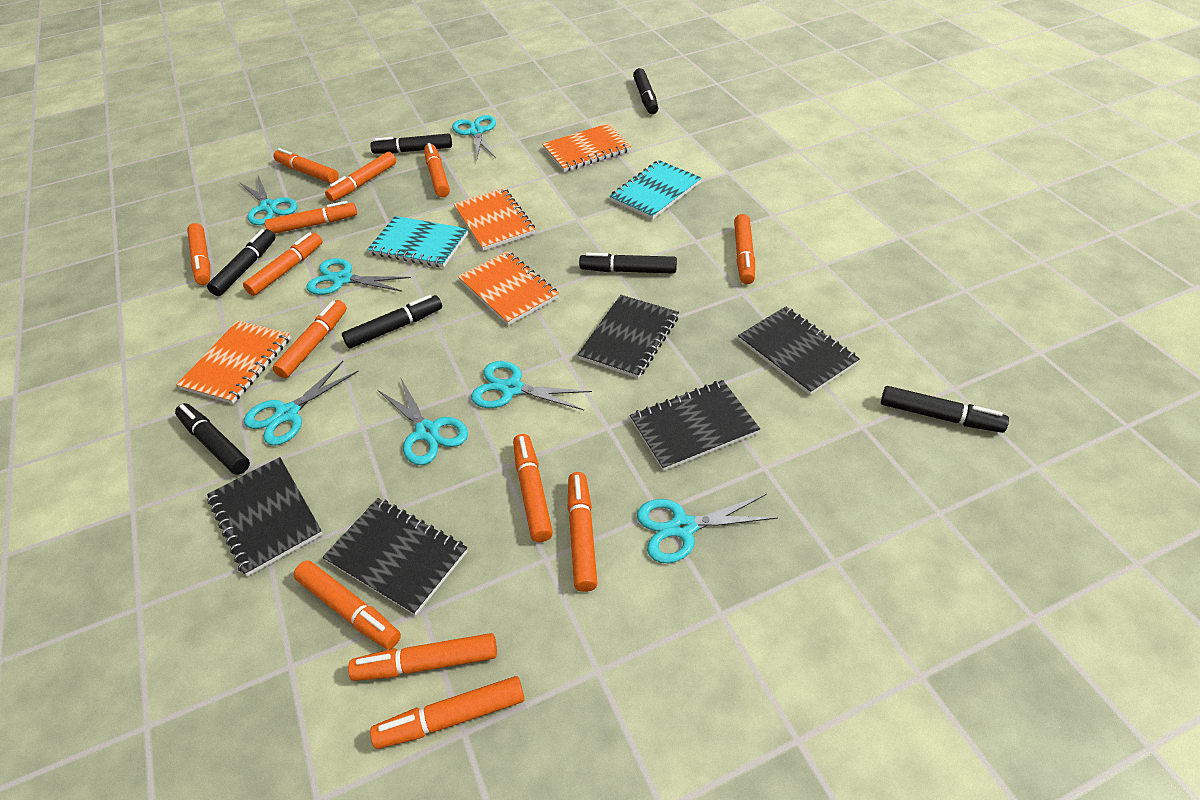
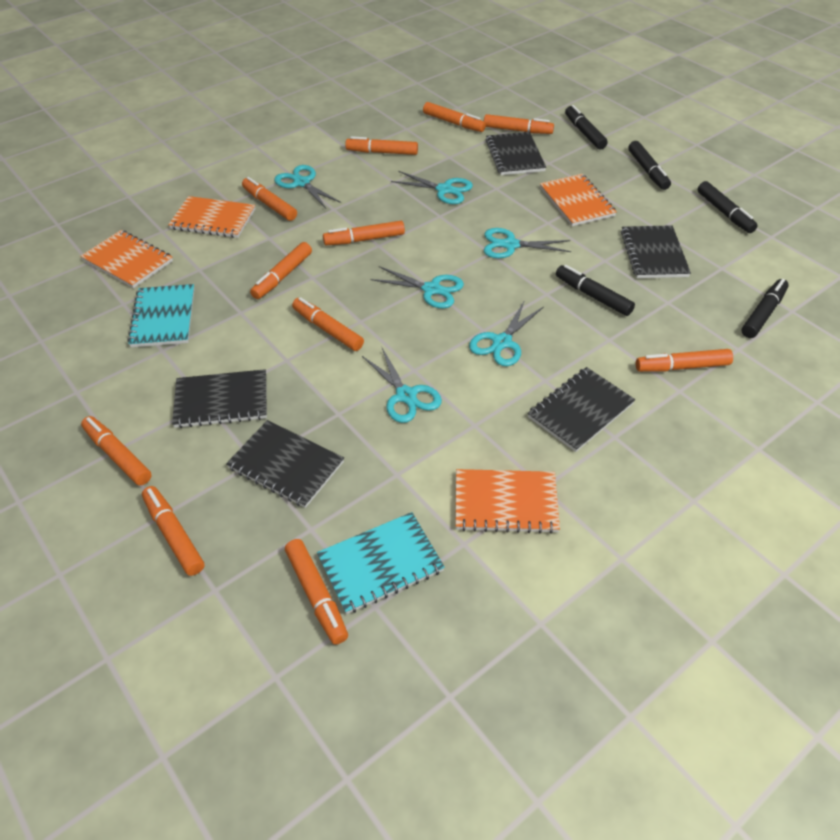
black marker: 7 -> 5
orange marker: 13 -> 11
turquoise scissors: 7 -> 6

